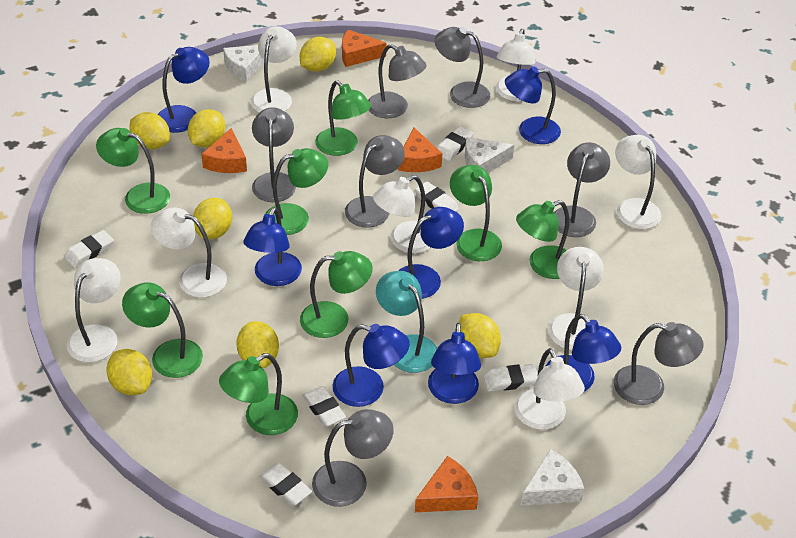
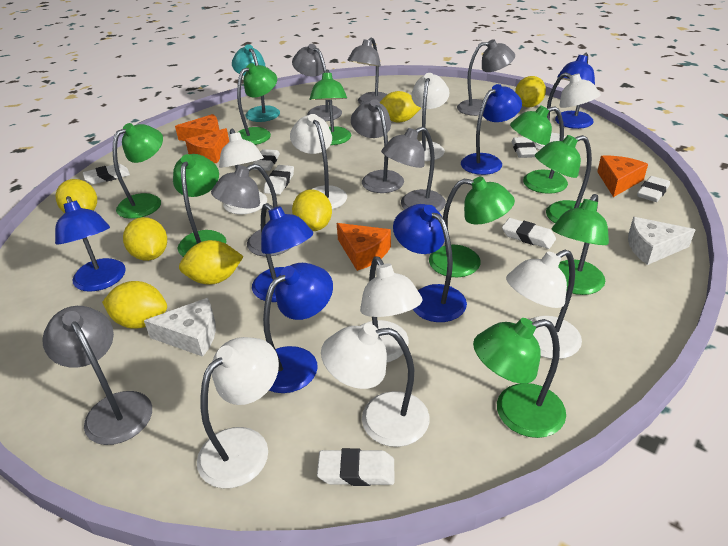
blue lamp: 7 -> 6
green lamp: 8 -> 9
white cheese: 3 -> 2
white eraser: 6 -> 7

